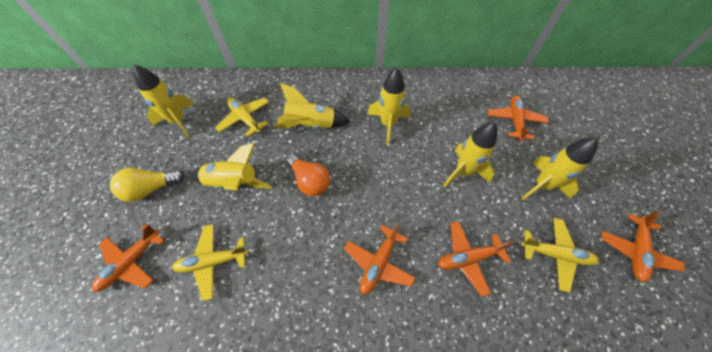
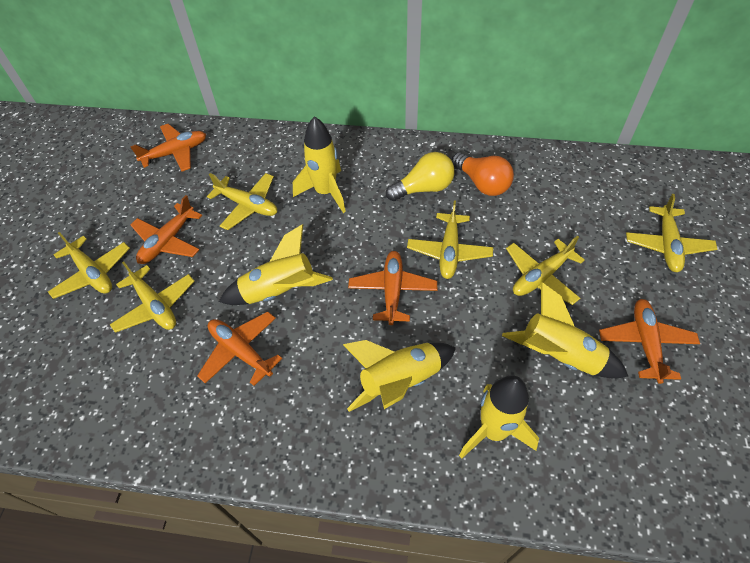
yellow plane: 3 -> 6
yellow rocket: 6 -> 5

